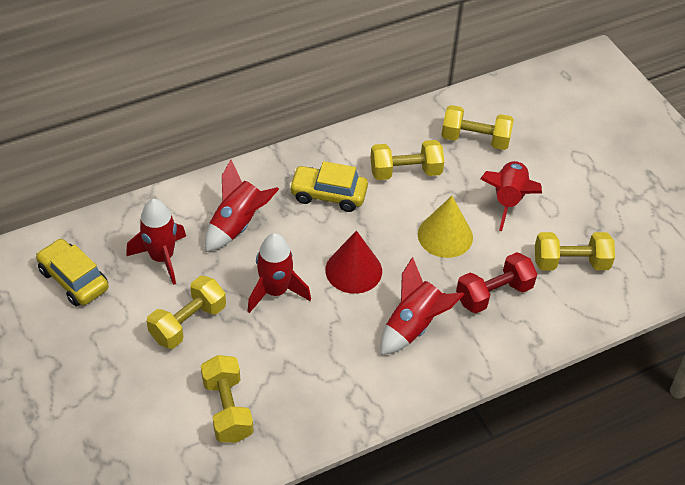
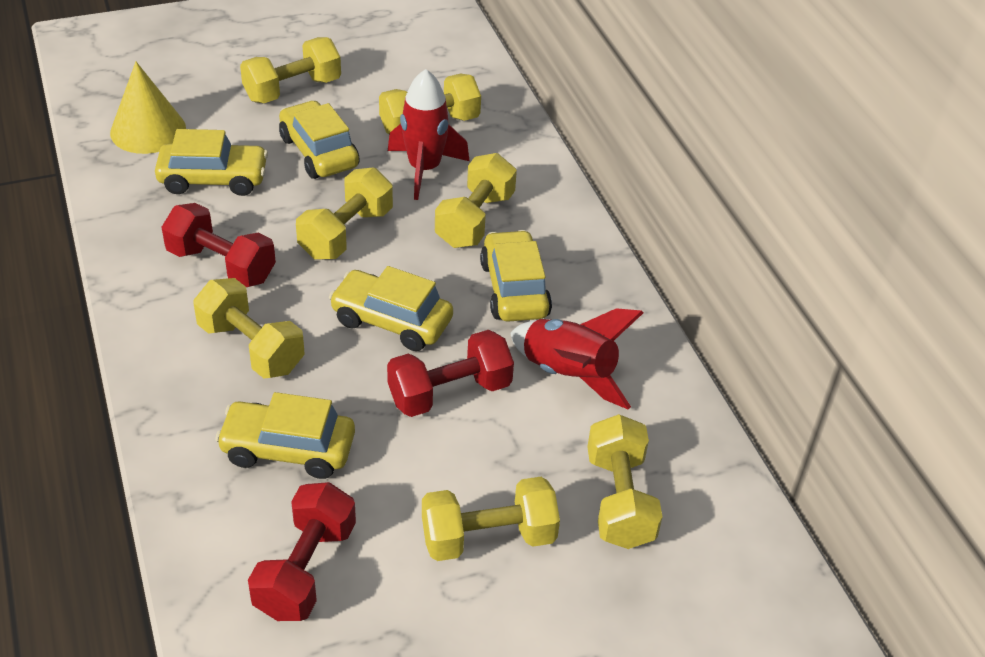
red cone: 1 -> 0
red dumbbell: 1 -> 3
red rocket: 5 -> 2
yellow car: 2 -> 5
yellow dumbbell: 5 -> 7

